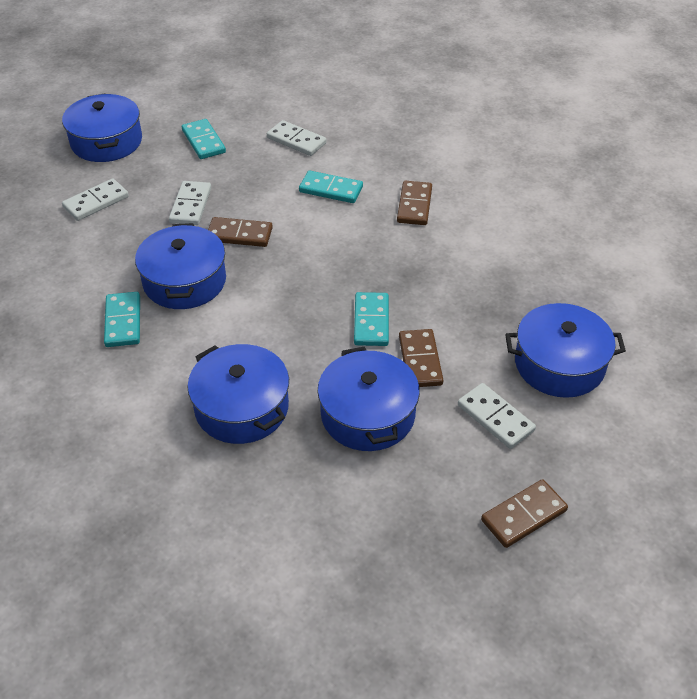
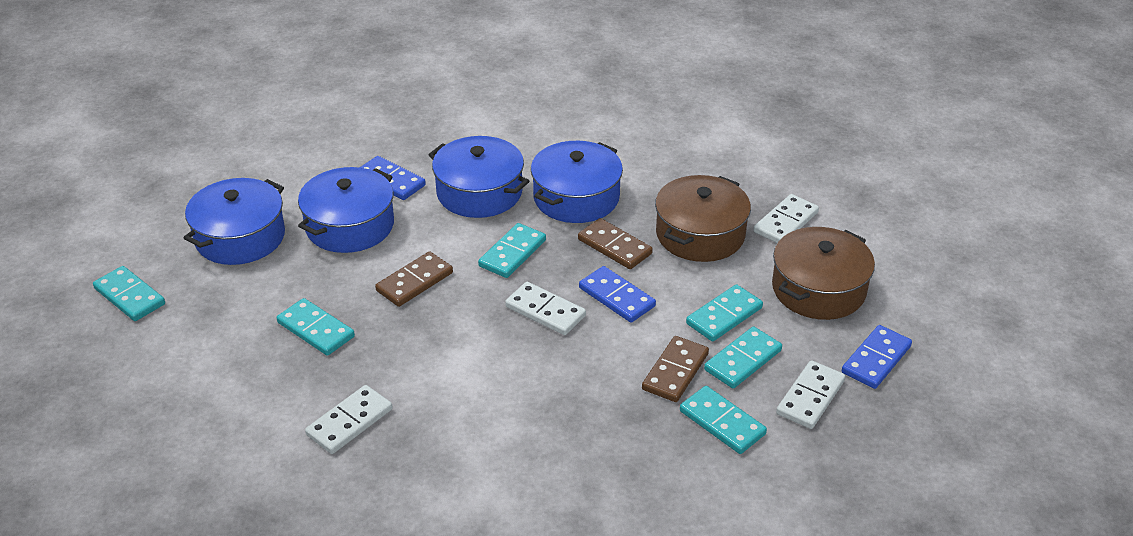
blue domino: 0 -> 3
blue pot: 5 -> 4
brown domino: 4 -> 3
brown pot: 0 -> 2
turquoise domino: 4 -> 6

